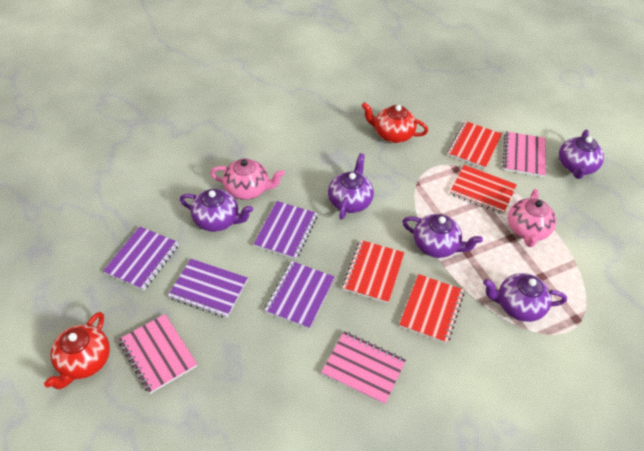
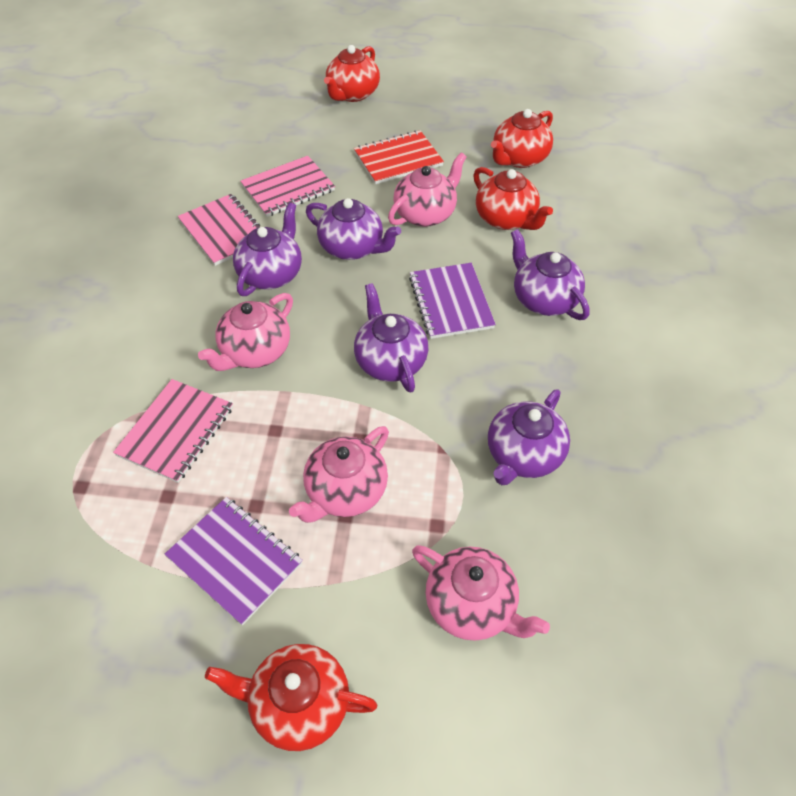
pink teapot: 2 -> 4
purple notebook: 4 -> 2
red notebook: 4 -> 1
red teapot: 2 -> 4

